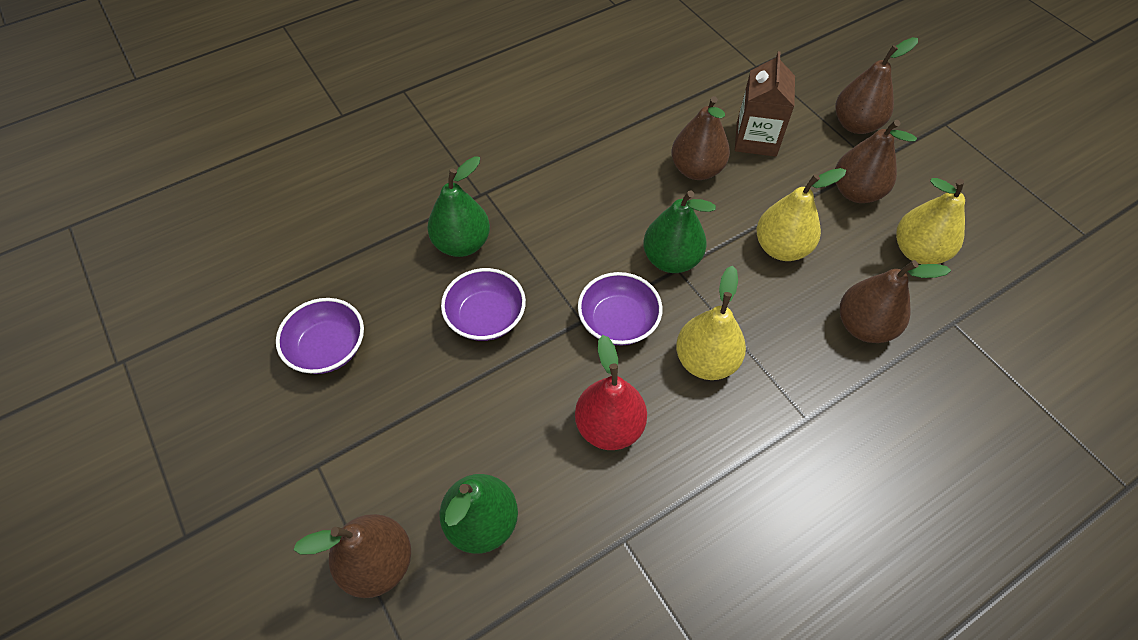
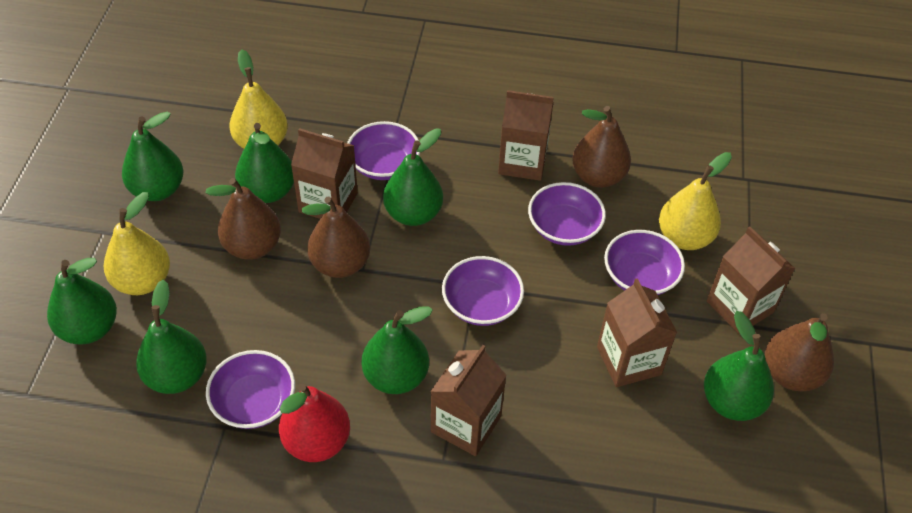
brown carton: 1 -> 5
brown pear: 5 -> 4
green pear: 3 -> 7
purple bowl: 3 -> 5

